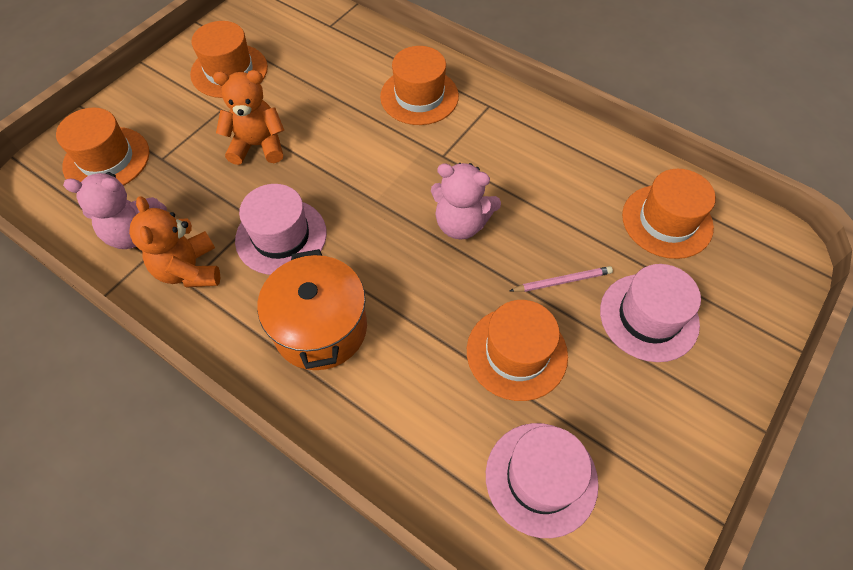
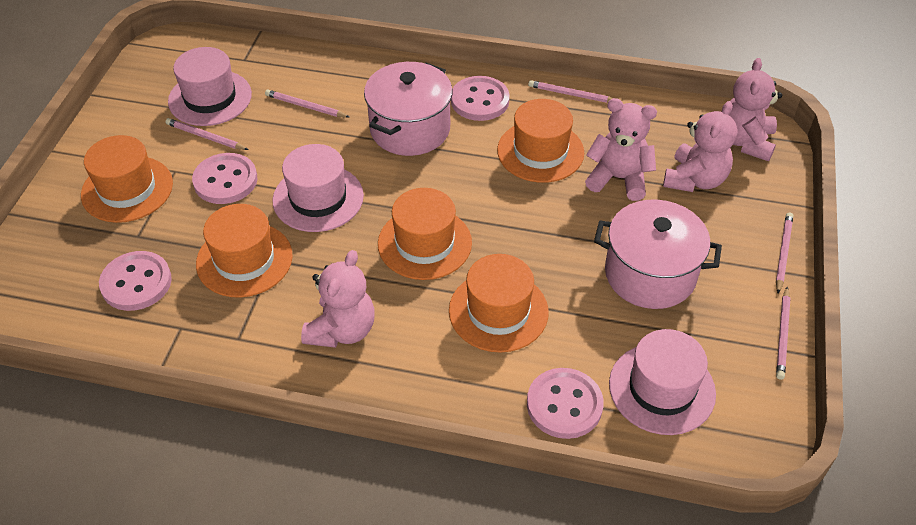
orange pot: 1 -> 0
orange teddy bear: 2 -> 0
pink button: 0 -> 4
pink pencil: 1 -> 5
pink pot: 0 -> 2
pink teddy bear: 2 -> 4

